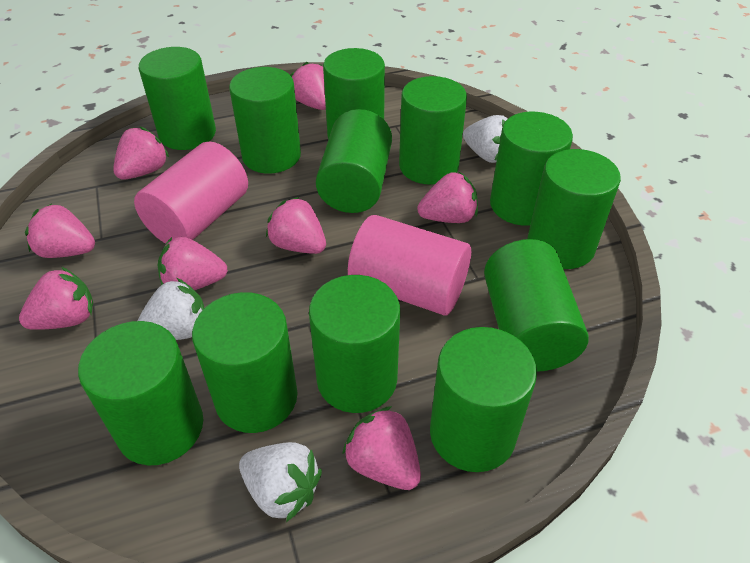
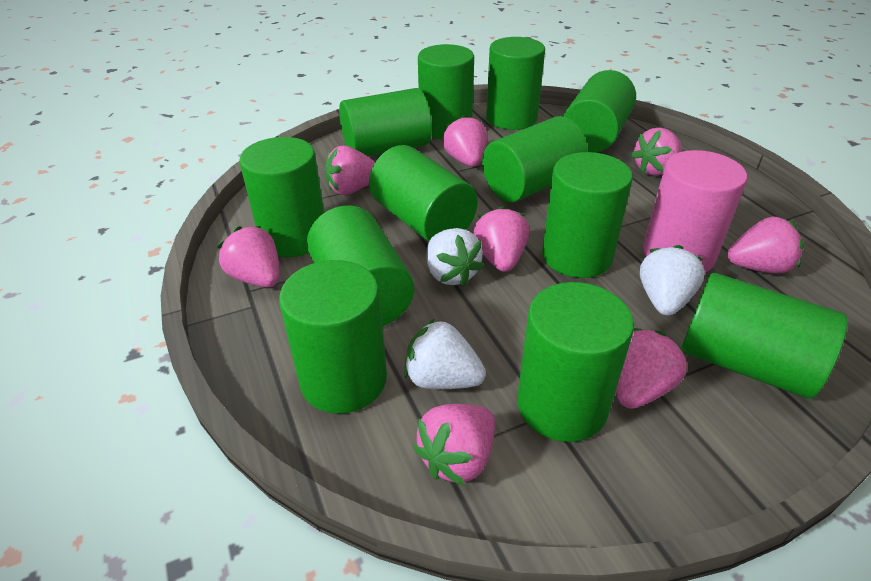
pink cylinder: 2 -> 1

